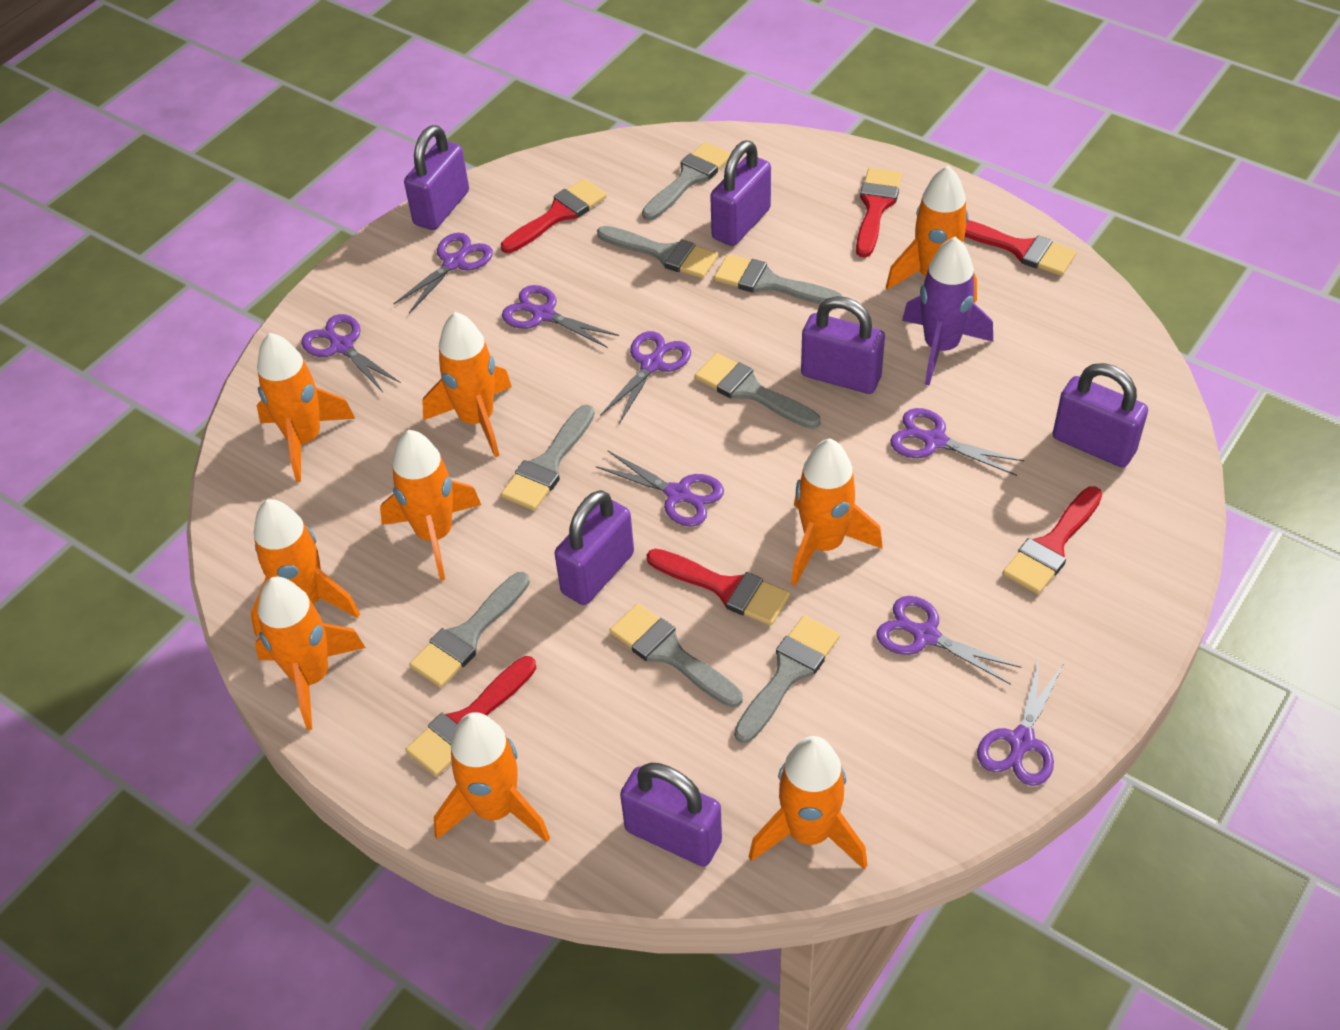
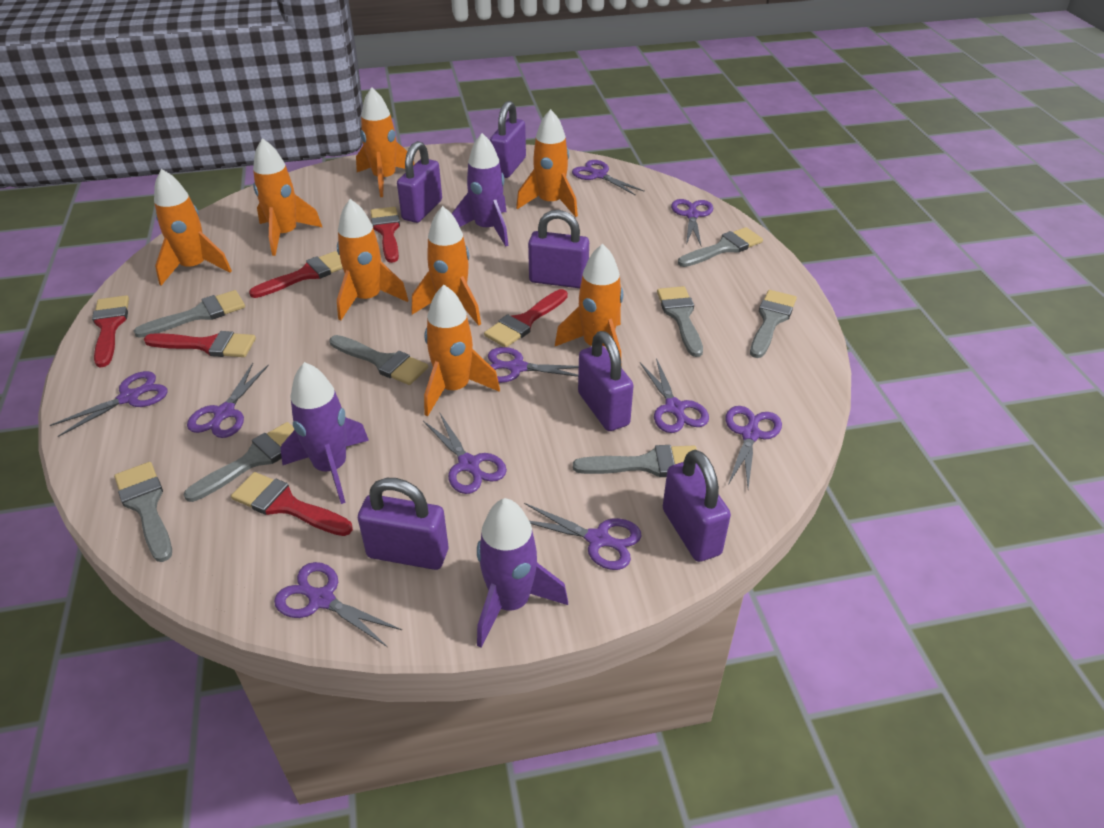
orange rocket: 9 -> 8
purple rocket: 1 -> 3
purple scissors: 8 -> 10

